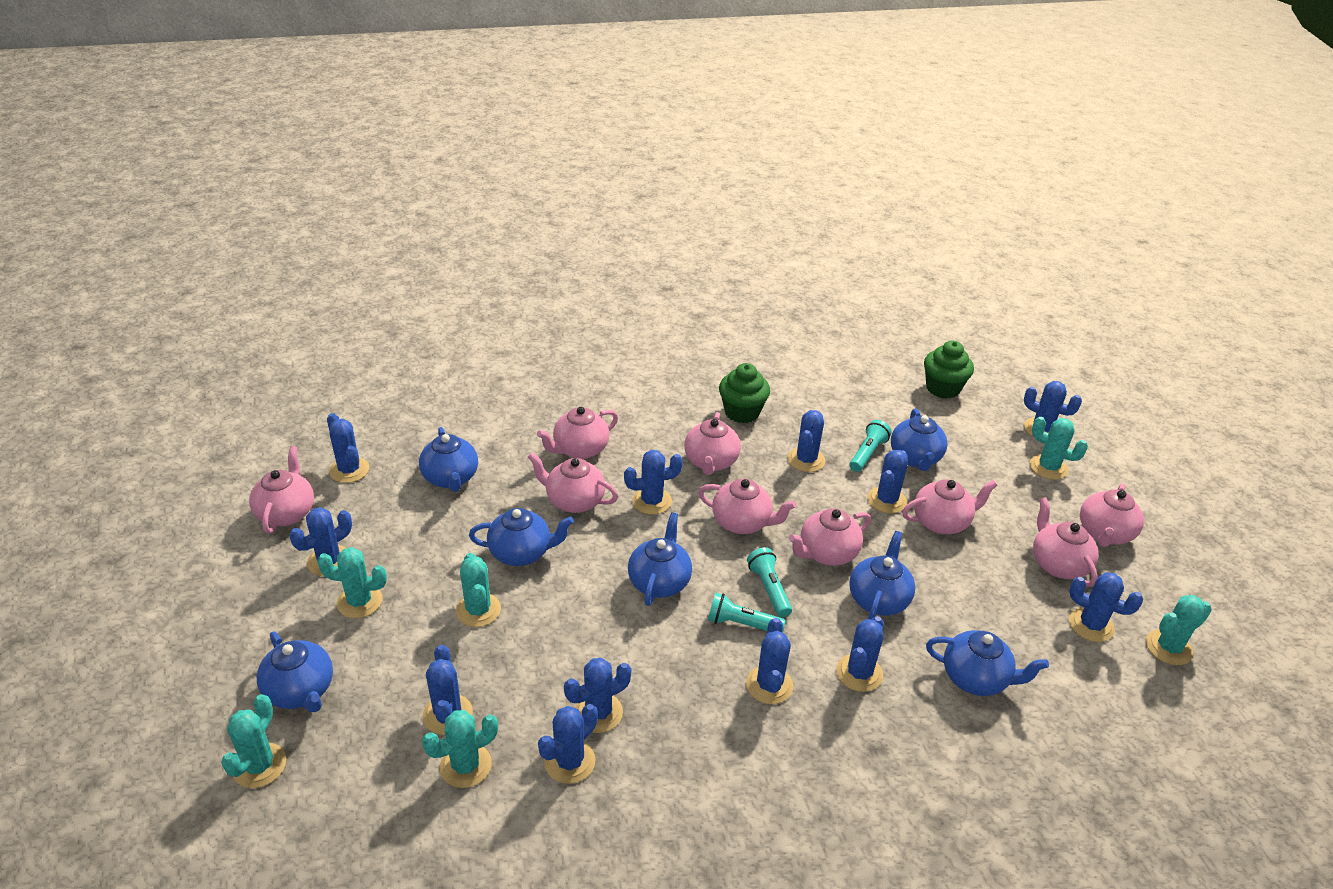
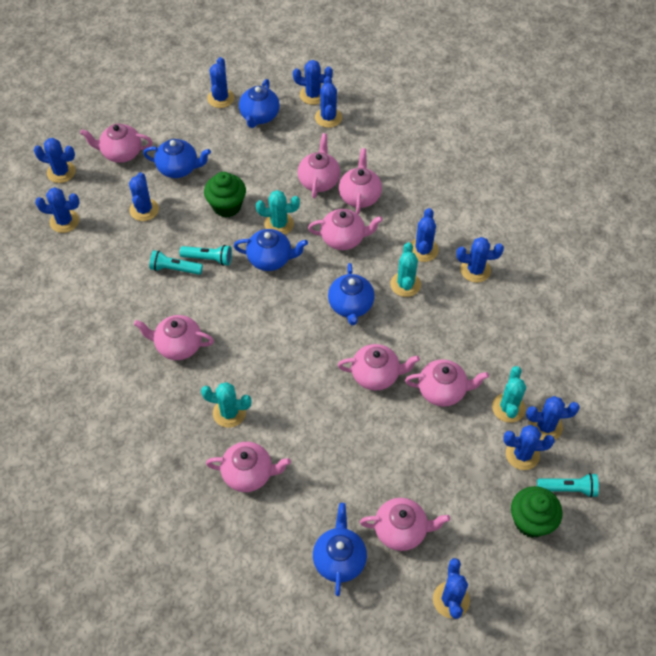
blue cactus: 12 -> 11
blue teapot: 7 -> 5
turquoise cactus: 6 -> 4

